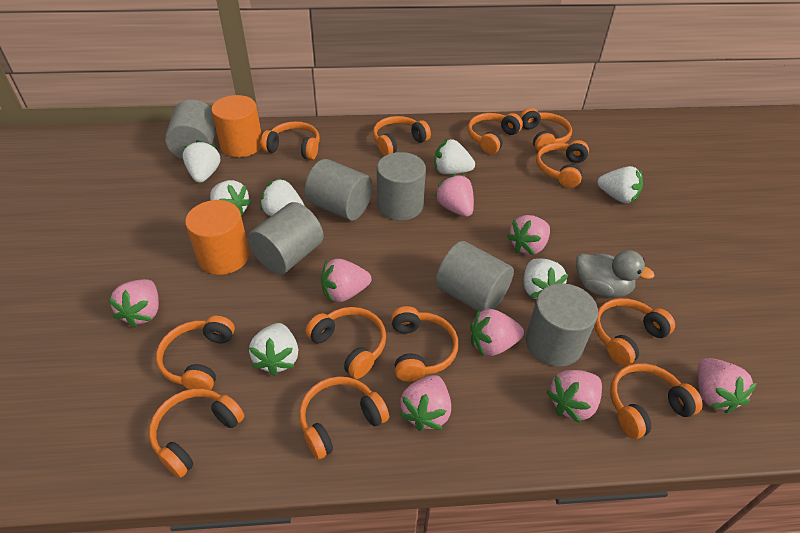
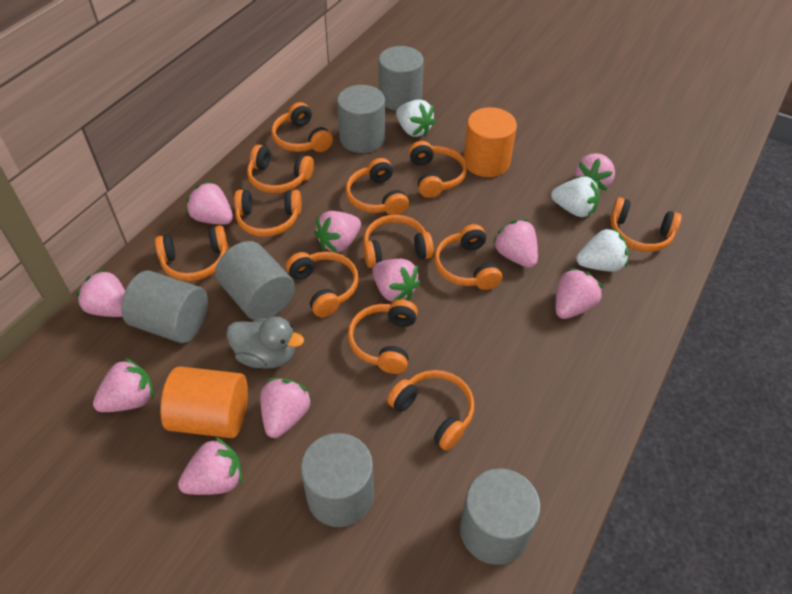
pink strawberry: 8 -> 10
white strawberry: 7 -> 3

